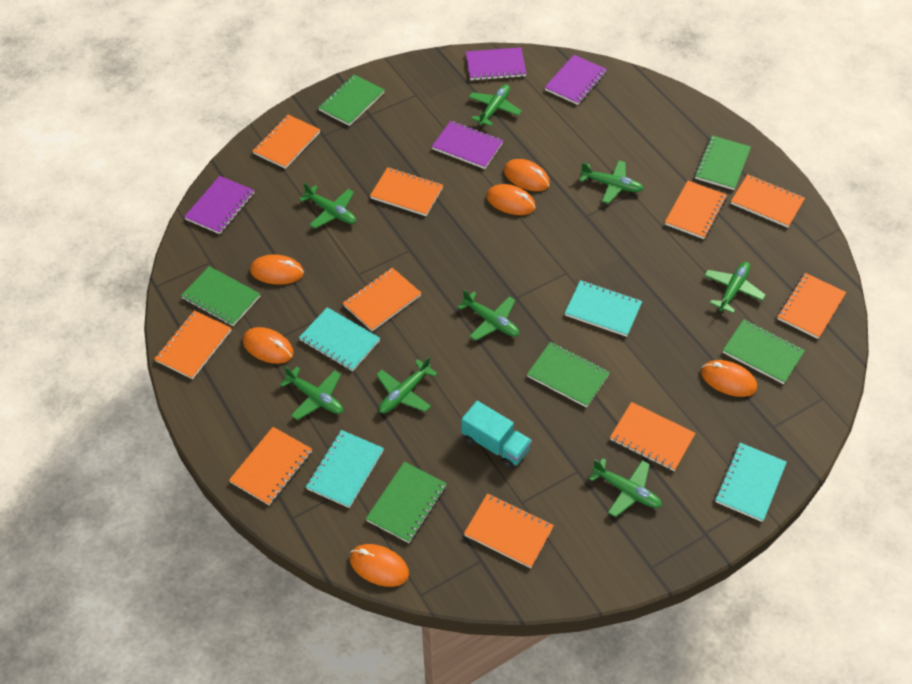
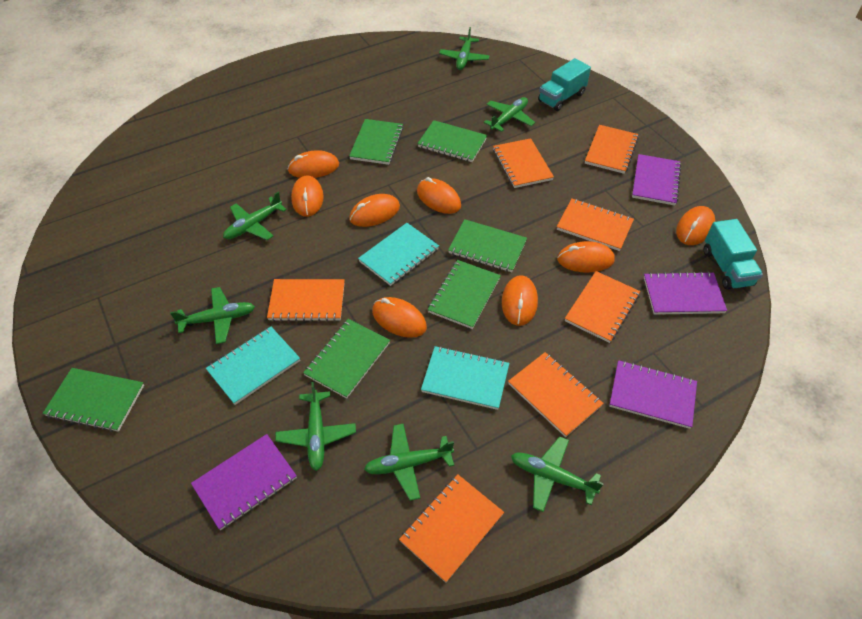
green plane: 8 -> 7
orange mouse: 6 -> 8
orange notebook: 10 -> 7
turquoise notebook: 4 -> 3
turquoise truck: 1 -> 2

